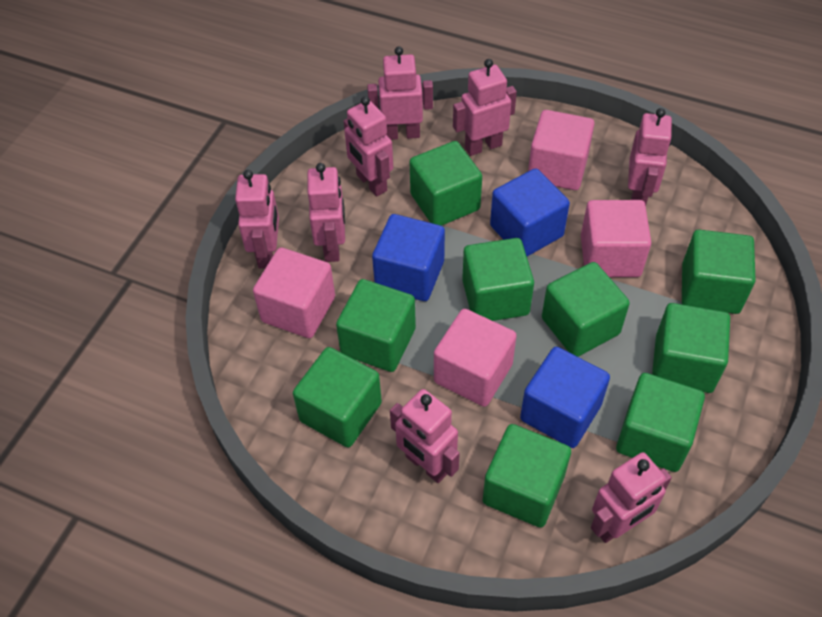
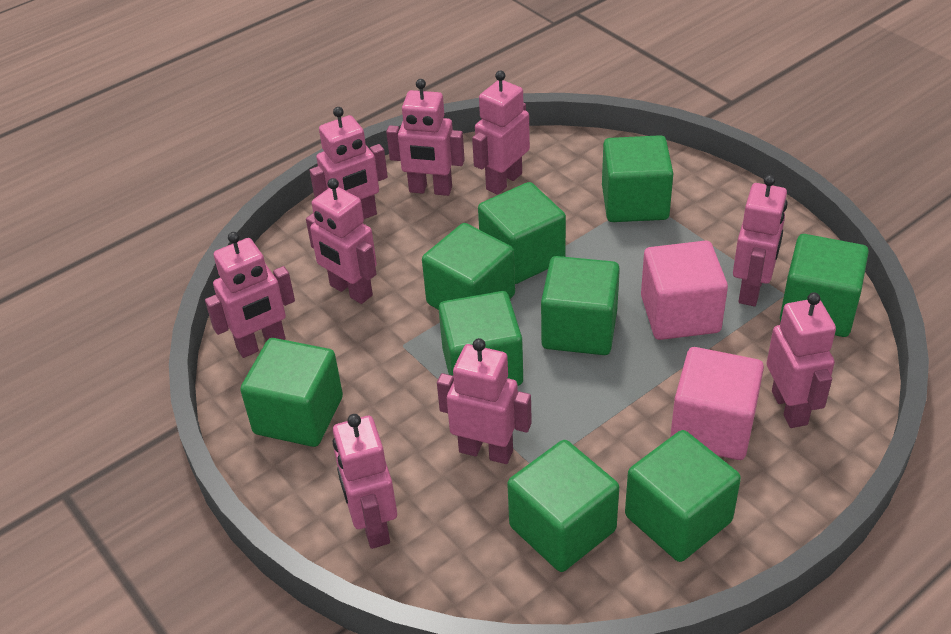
blue cube: 3 -> 0
pink cube: 4 -> 2
pink robot: 8 -> 9

